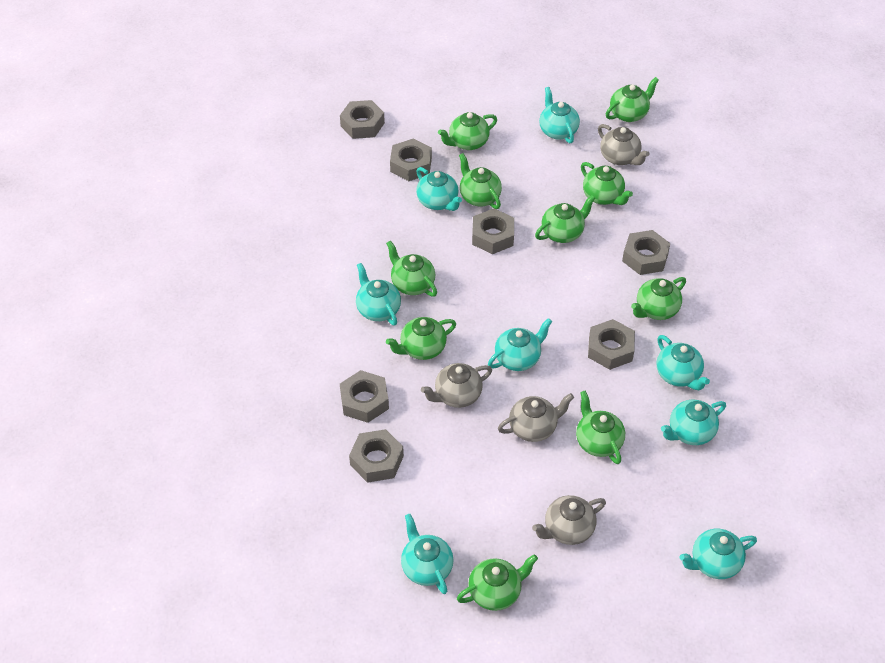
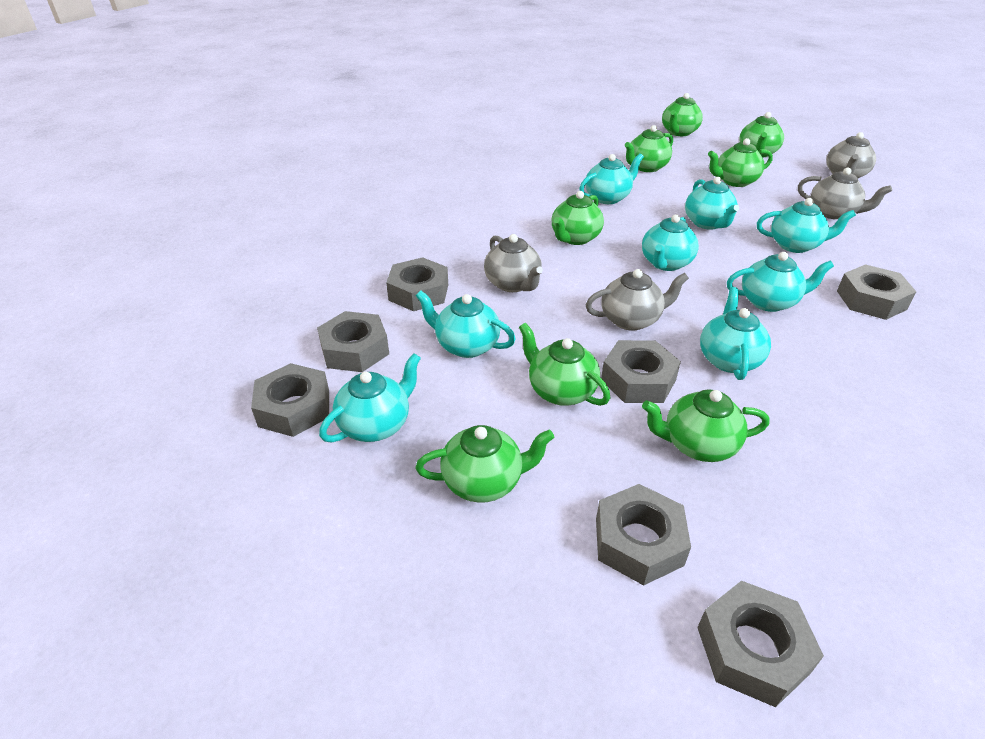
green teapot: 10 -> 8

